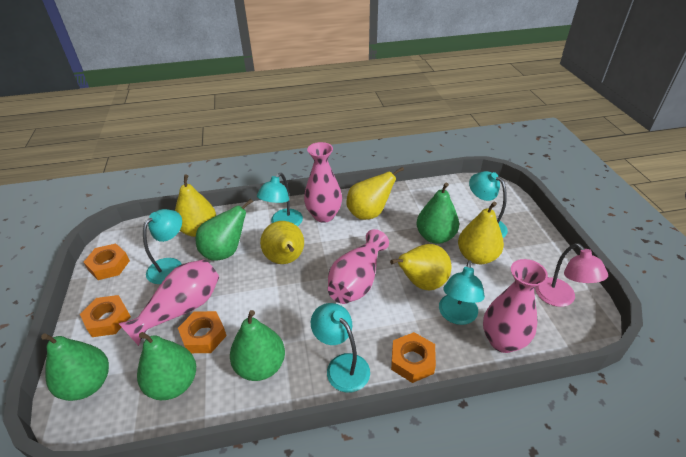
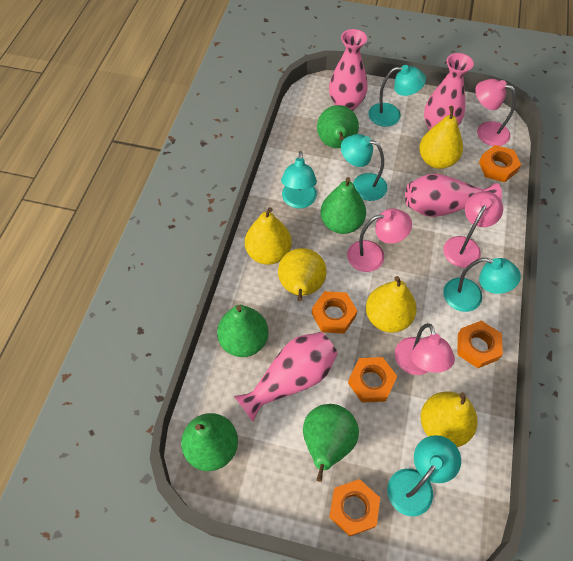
orange nut: 4 -> 5
pink lamp: 1 -> 4

